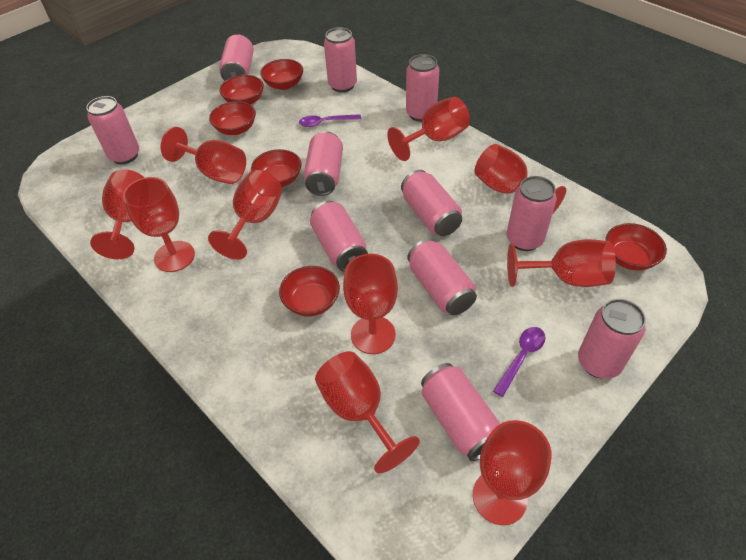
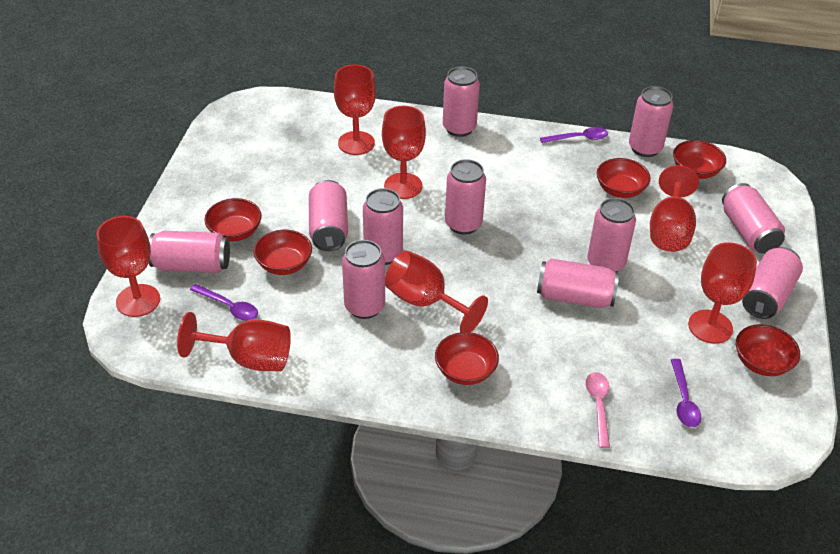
pink spoon: 0 -> 1
purple spoon: 2 -> 3
red goblet: 10 -> 7

